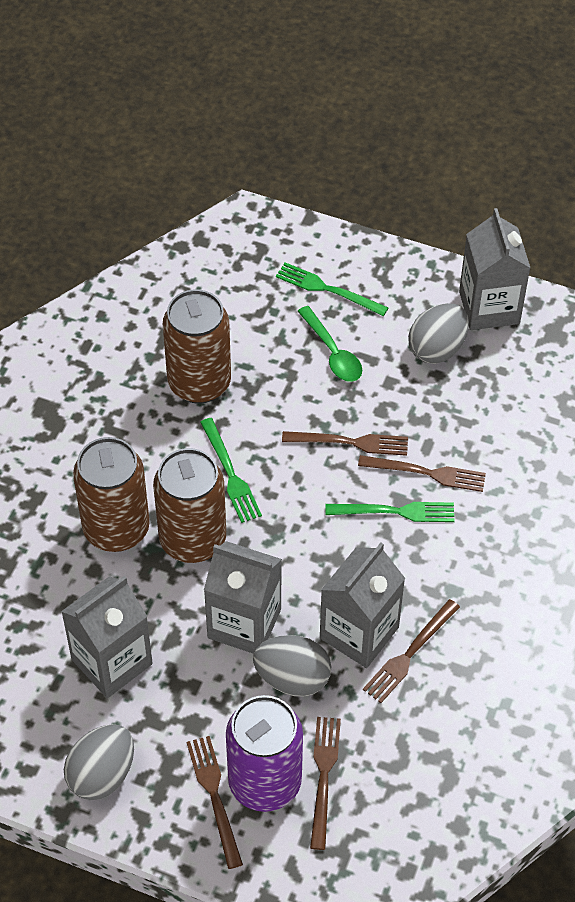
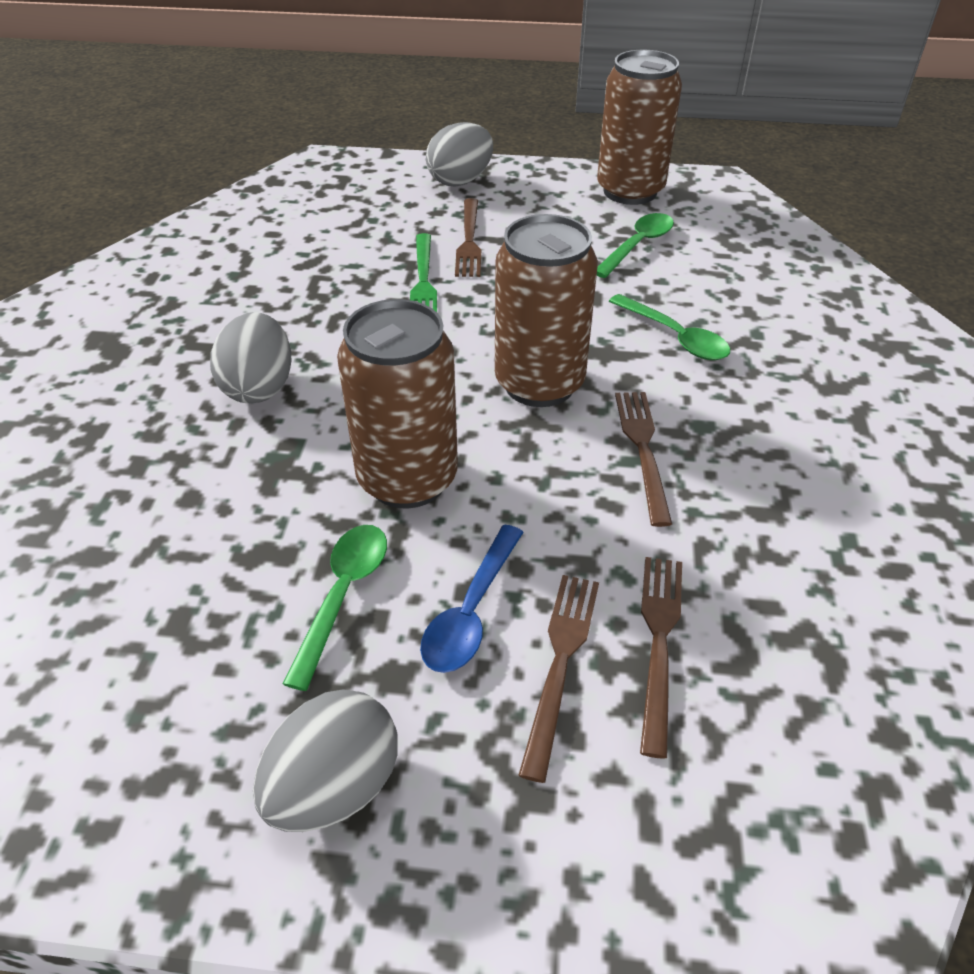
blue spoon: 0 -> 1
brown fork: 5 -> 4
green fork: 3 -> 1
green spoon: 1 -> 3
grey carton: 4 -> 0
purple can: 1 -> 0

